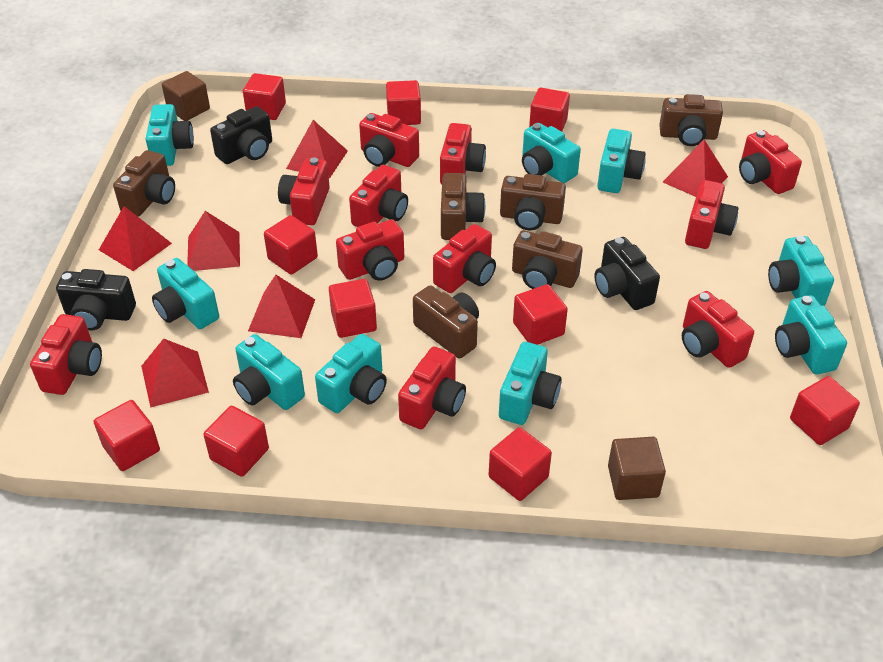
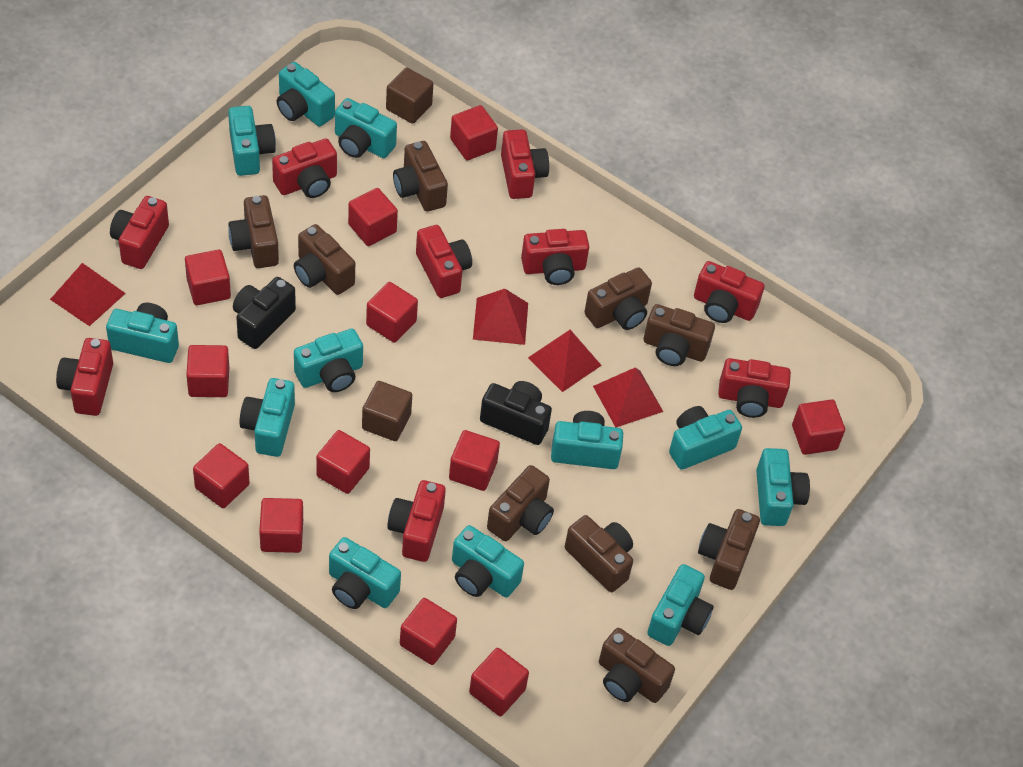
black camera: 3 -> 2
brown camera: 6 -> 9
red camera: 11 -> 9
red cube: 10 -> 12
red pyramid: 6 -> 4
turquoise camera: 9 -> 12

